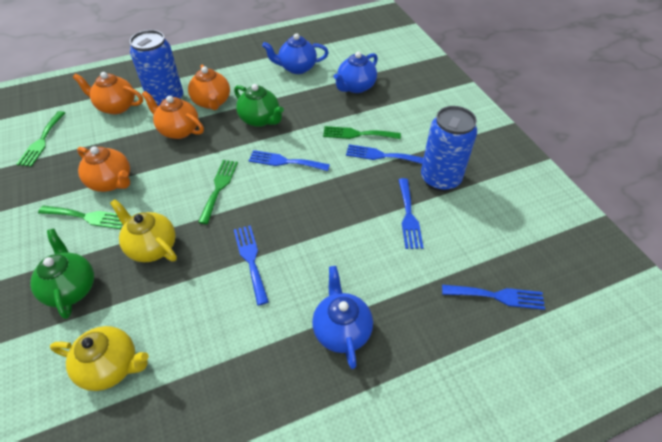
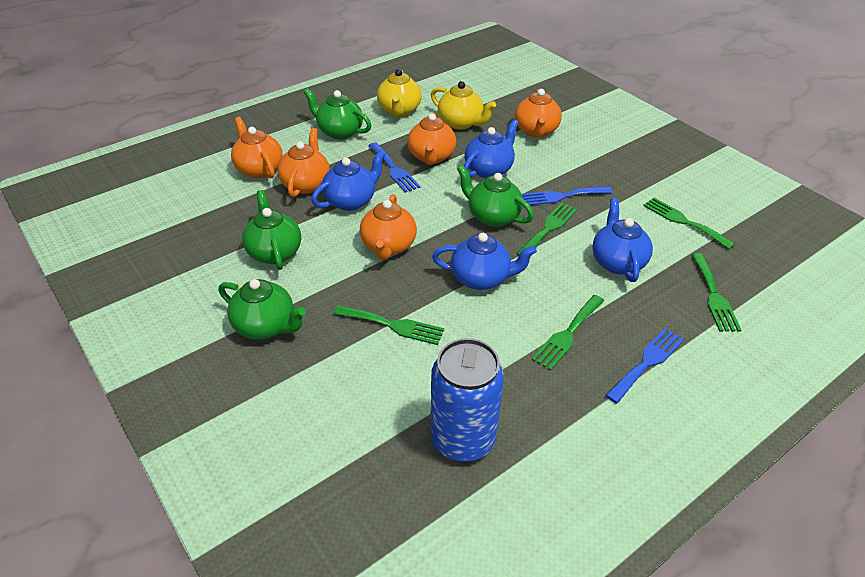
blue can: 2 -> 1
blue fork: 5 -> 3
blue teapot: 3 -> 4
green fork: 4 -> 5
green teapot: 2 -> 4
orange teapot: 4 -> 5

